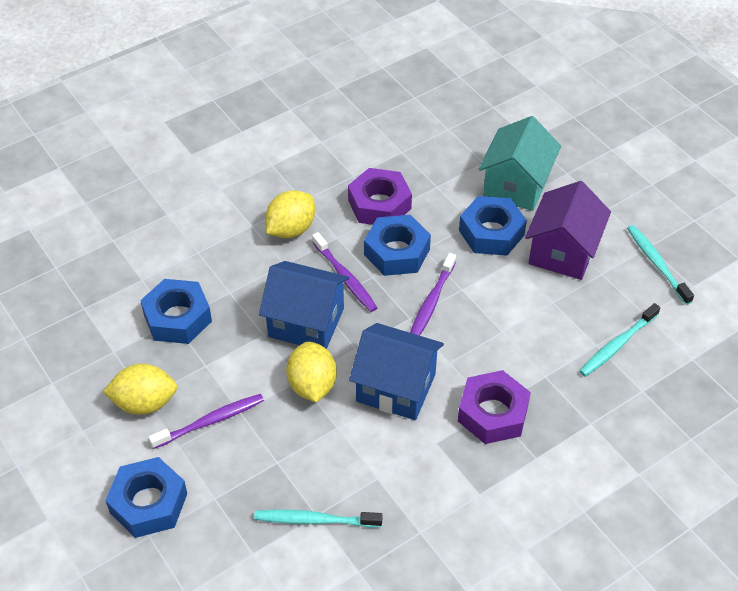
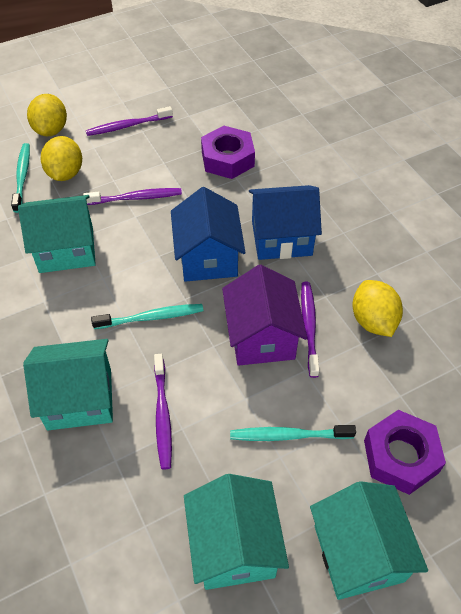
blue nut: 4 -> 0
purple toothbrush: 3 -> 4
turquoise house: 1 -> 4

